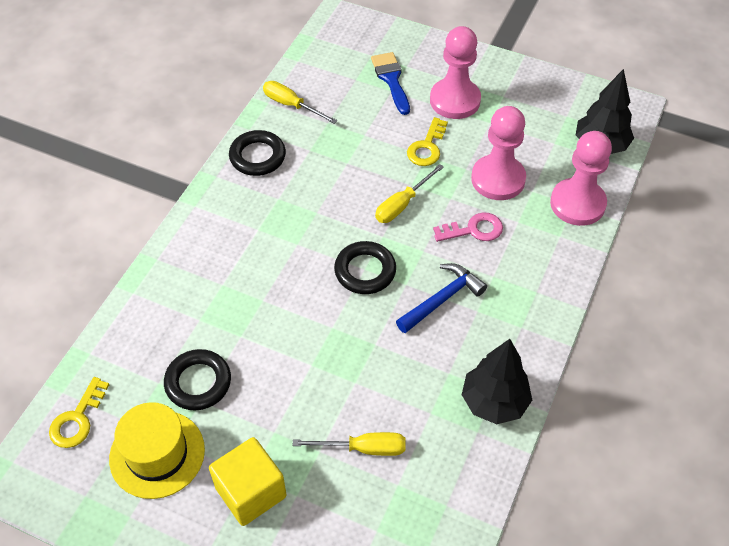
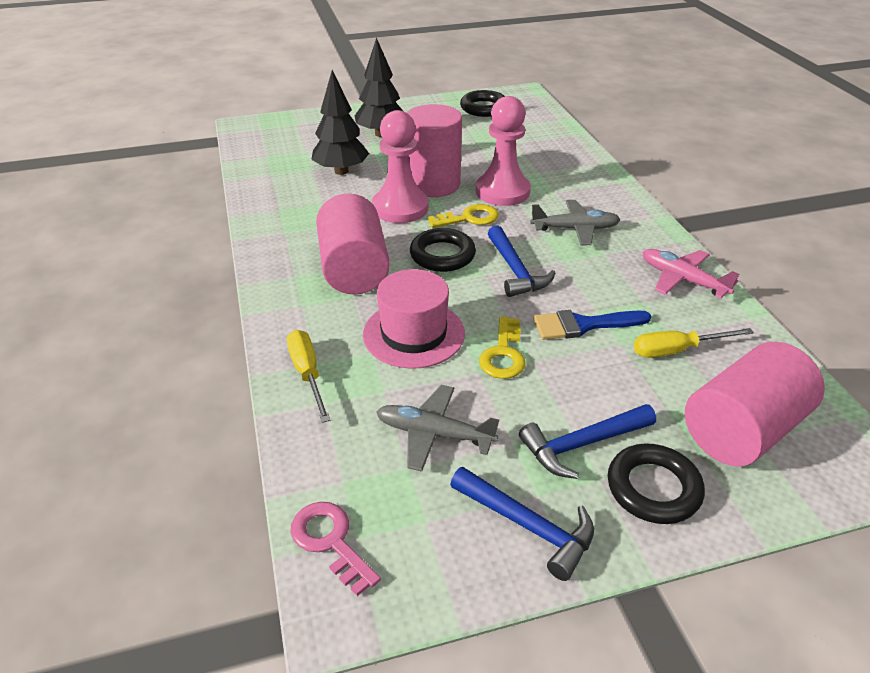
blue hammer: 1 -> 3
grey plane: 0 -> 2
pink cylinder: 0 -> 3
pink hat: 0 -> 1
pink pawn: 3 -> 2
pink plane: 0 -> 1
yellow cube: 1 -> 0
yellow hat: 1 -> 0
yellow screwdriver: 3 -> 2

